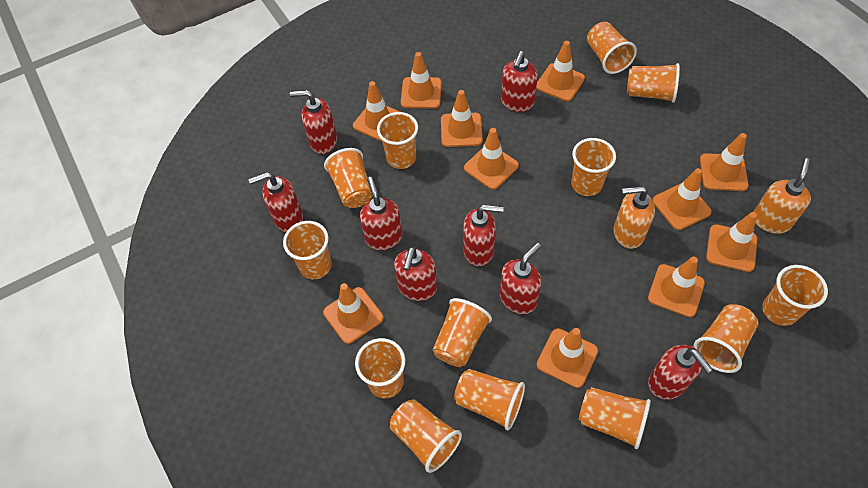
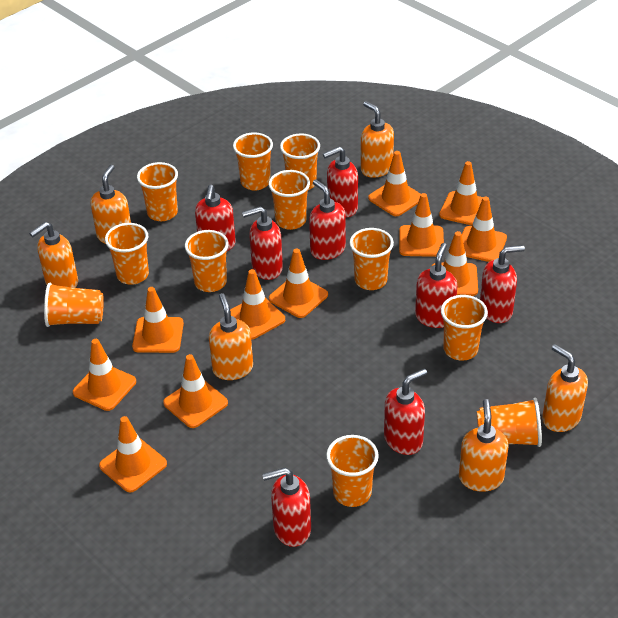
orange cup: 13 -> 11
orange soap dispenser: 2 -> 6

